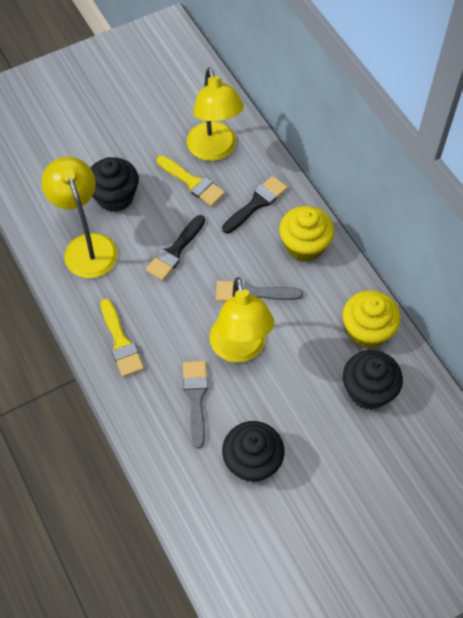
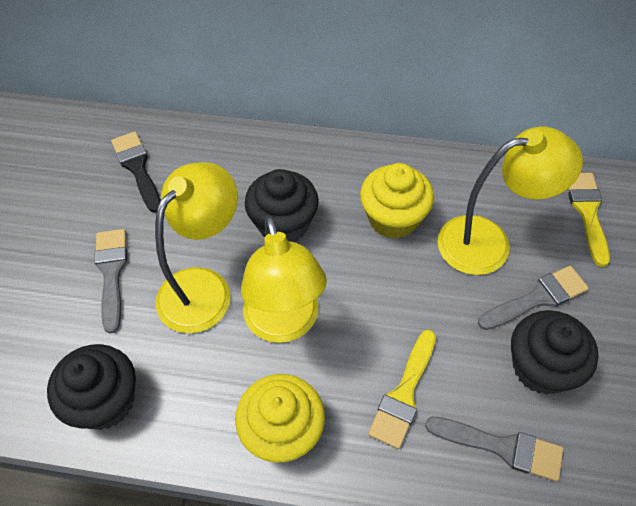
black brush: 2 -> 1
grey brush: 2 -> 3

